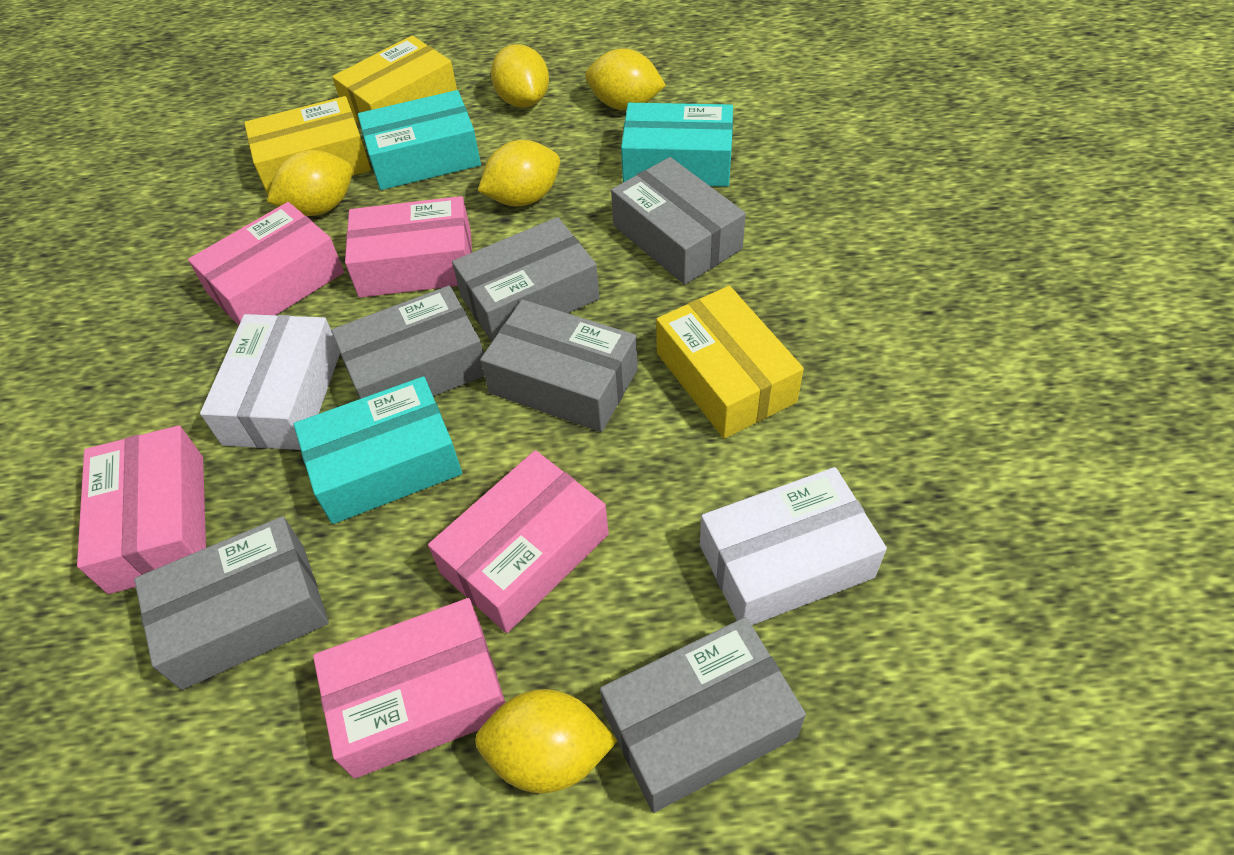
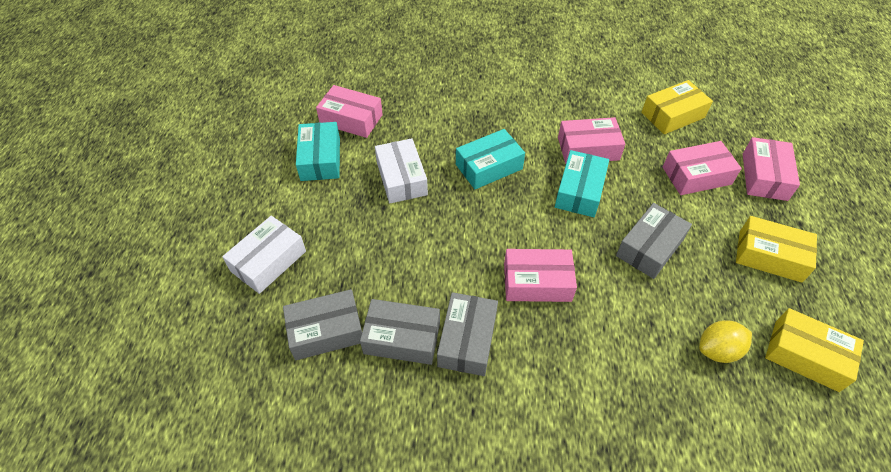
grey box: 6 -> 4
yellow lemon: 5 -> 1

